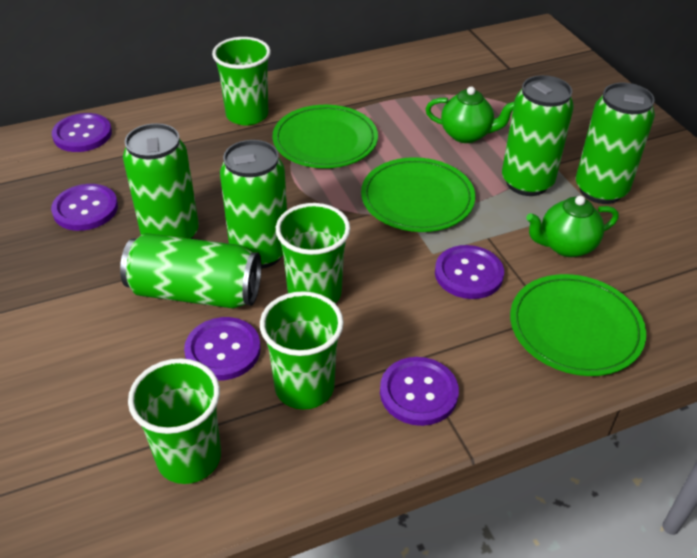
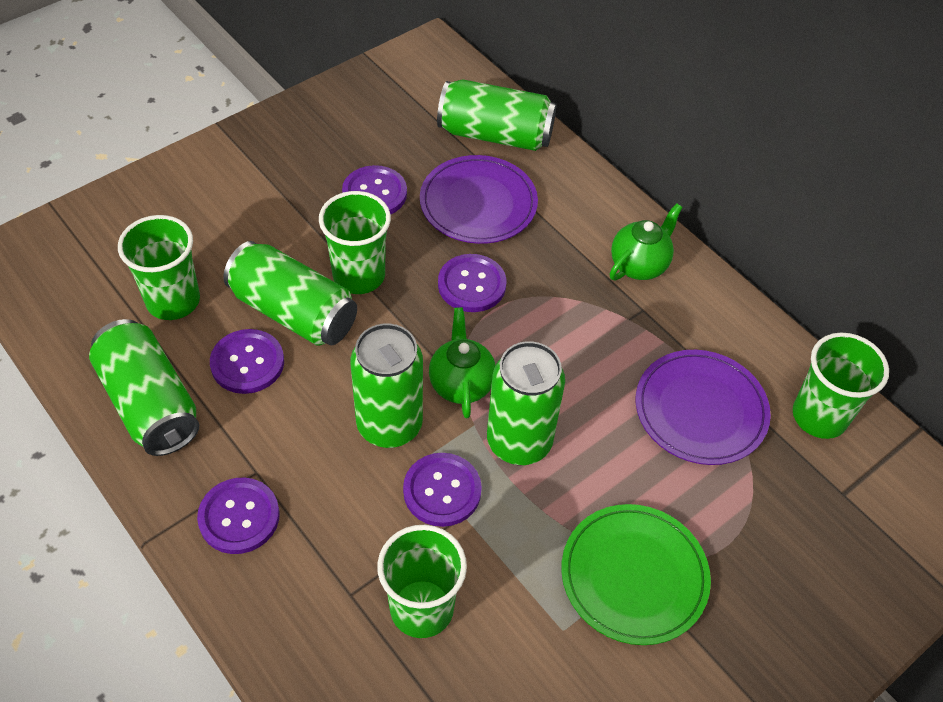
green plate: 3 -> 1
purple plate: 0 -> 2

